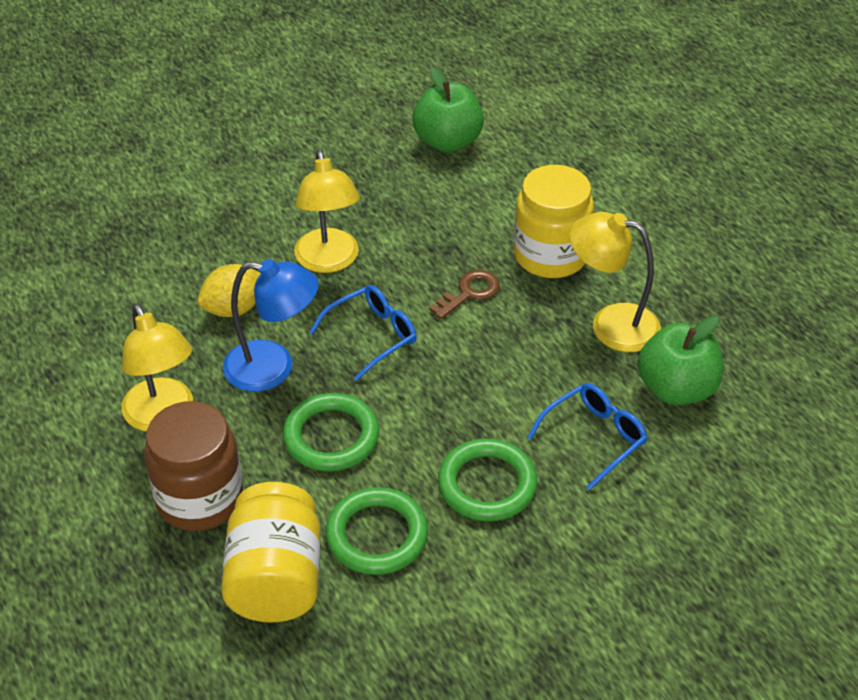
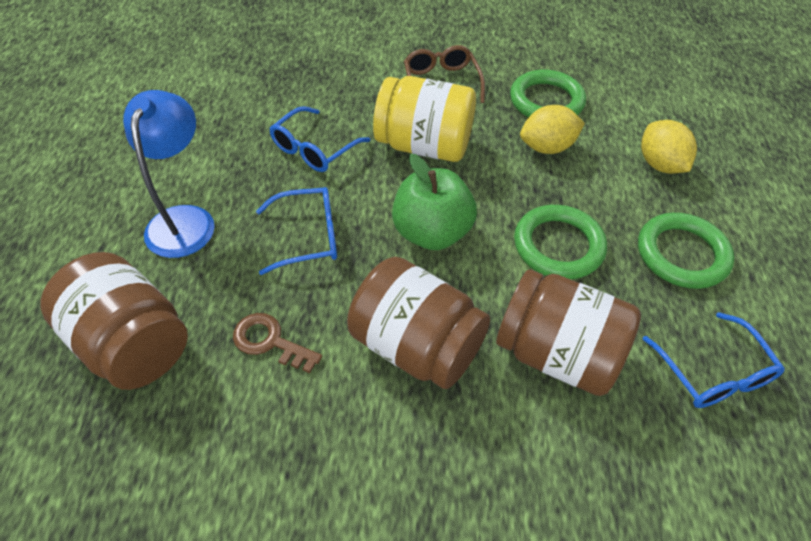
blue glasses: 2 -> 3
brown glasses: 0 -> 1
brown jar: 1 -> 3
green apple: 2 -> 1
yellow jar: 2 -> 1
yellow lamp: 3 -> 0
yellow lemon: 1 -> 2

